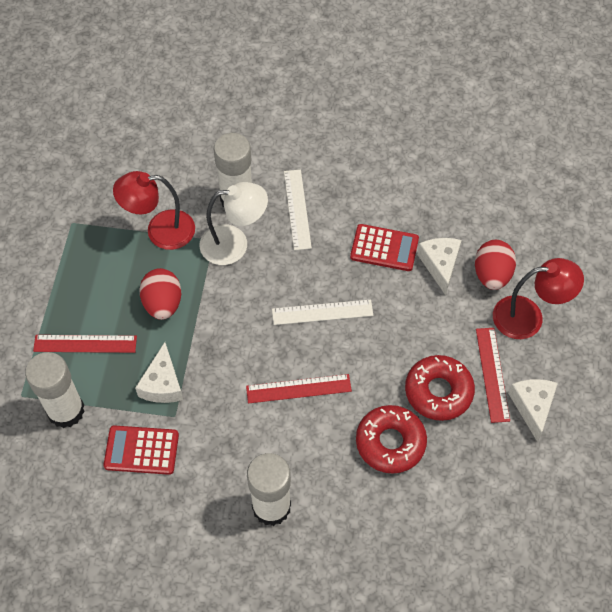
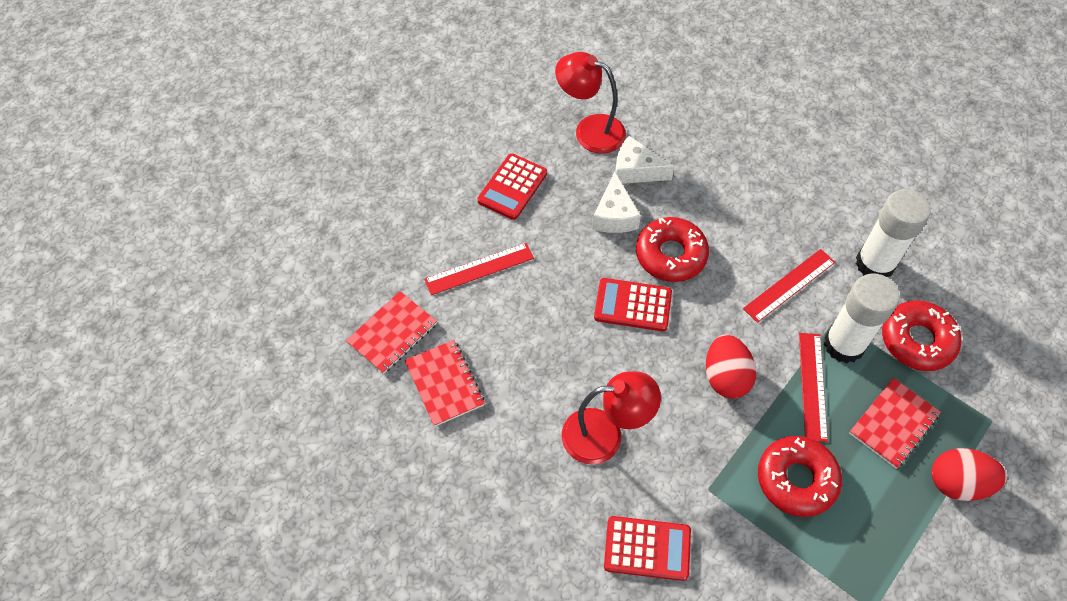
red calculator: 2 -> 3
red donut: 2 -> 3
red notebook: 0 -> 3
white cheese: 3 -> 2
white glue stick: 3 -> 2
white lamp: 1 -> 0
white ruler: 2 -> 0

